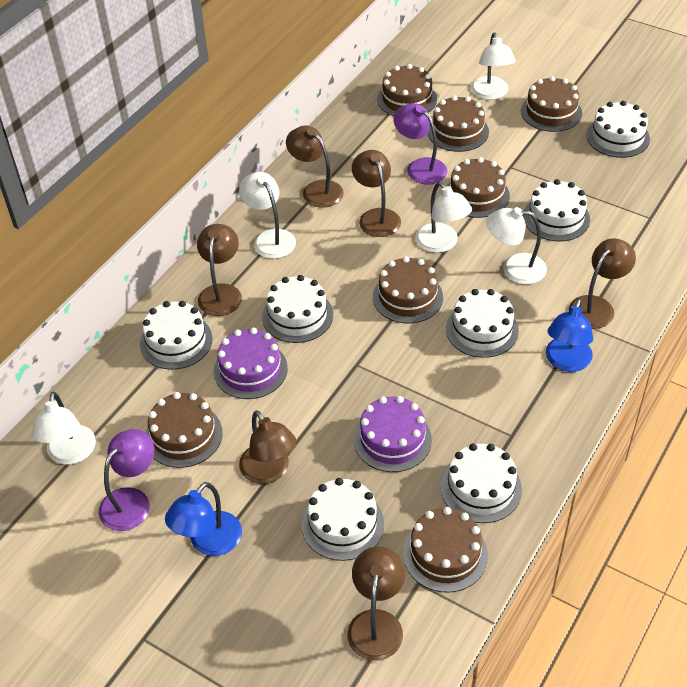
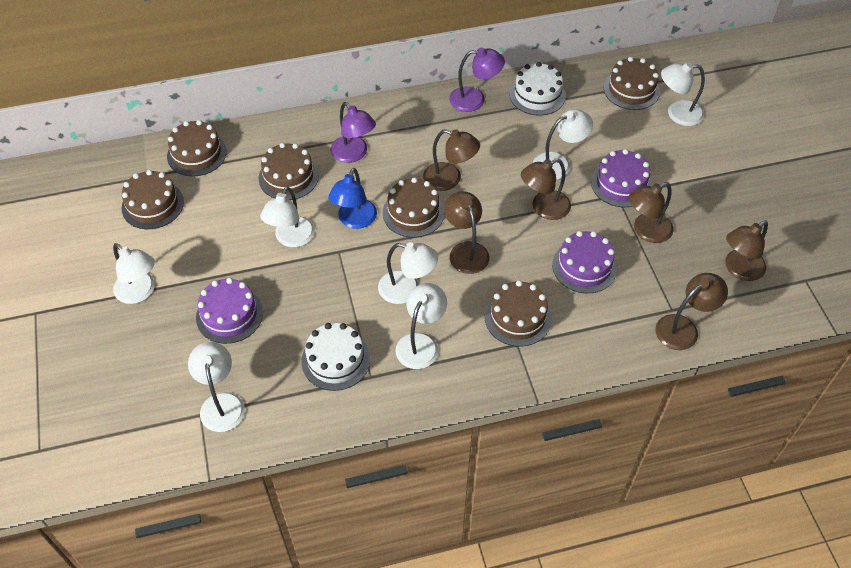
blue lamp: 2 -> 1
brown cake: 7 -> 6
purple cake: 2 -> 3
white cake: 7 -> 2
white lamp: 5 -> 7

